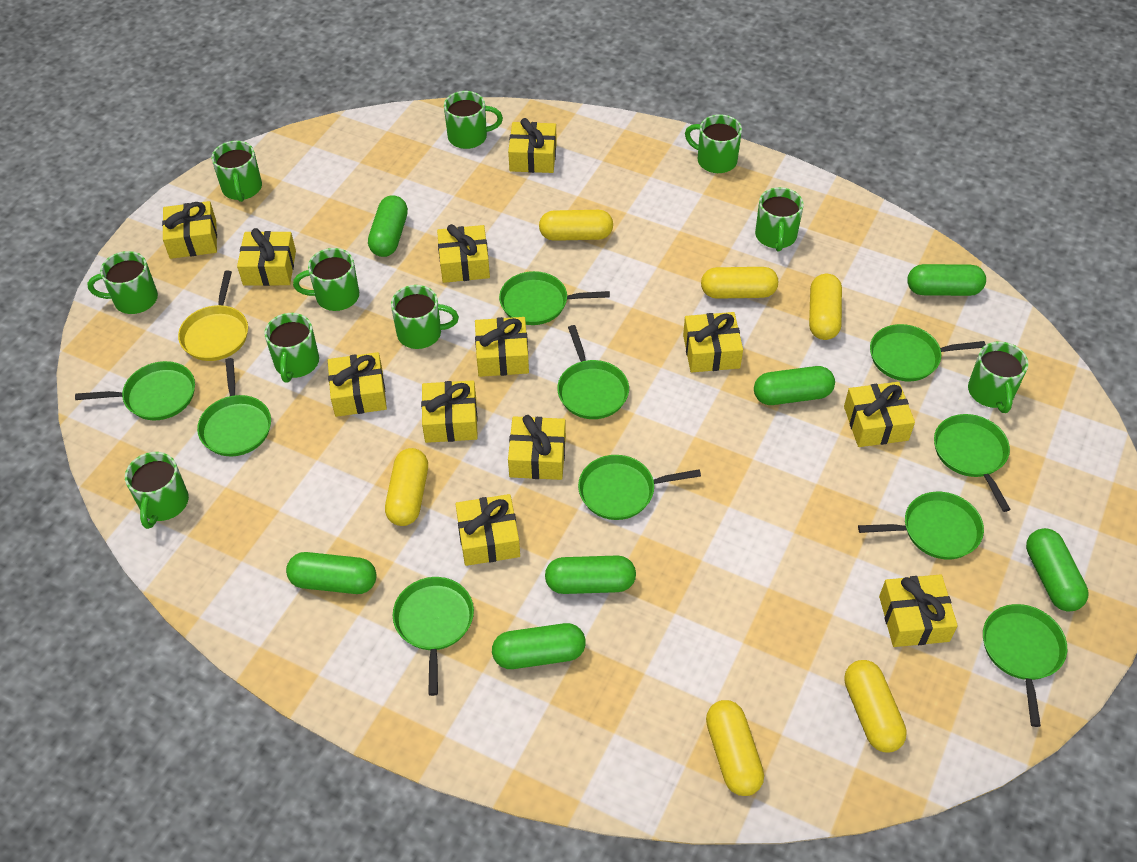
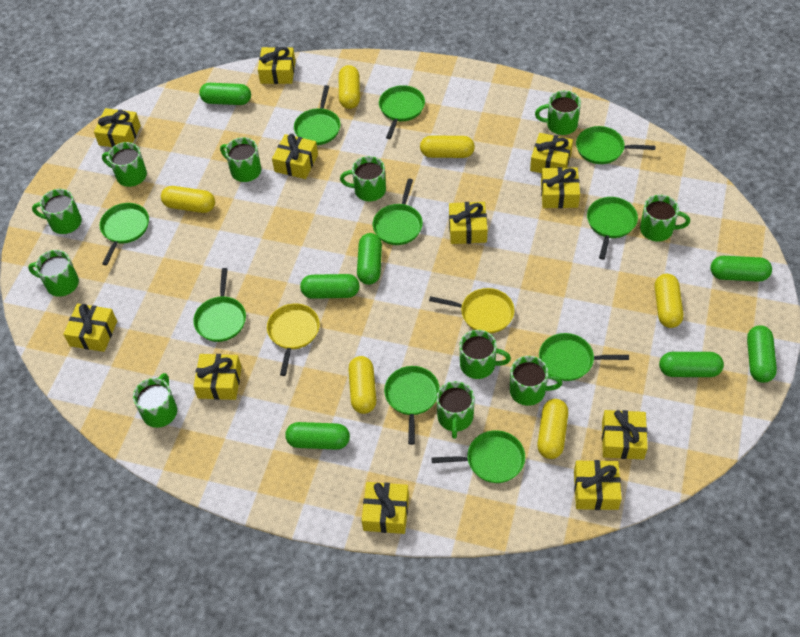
green mug: 10 -> 11
yellow gift: 12 -> 11
yellow pan: 1 -> 2

